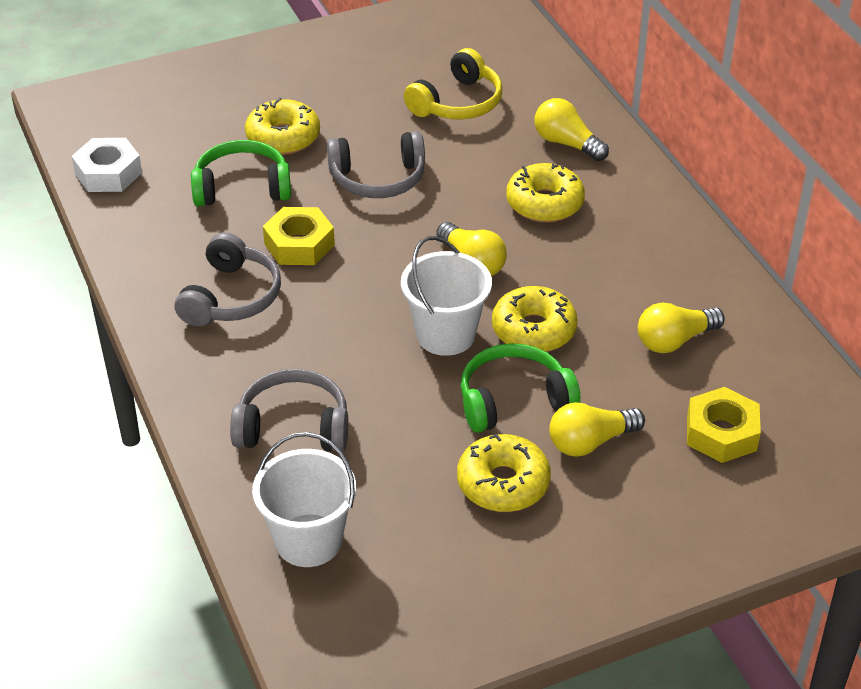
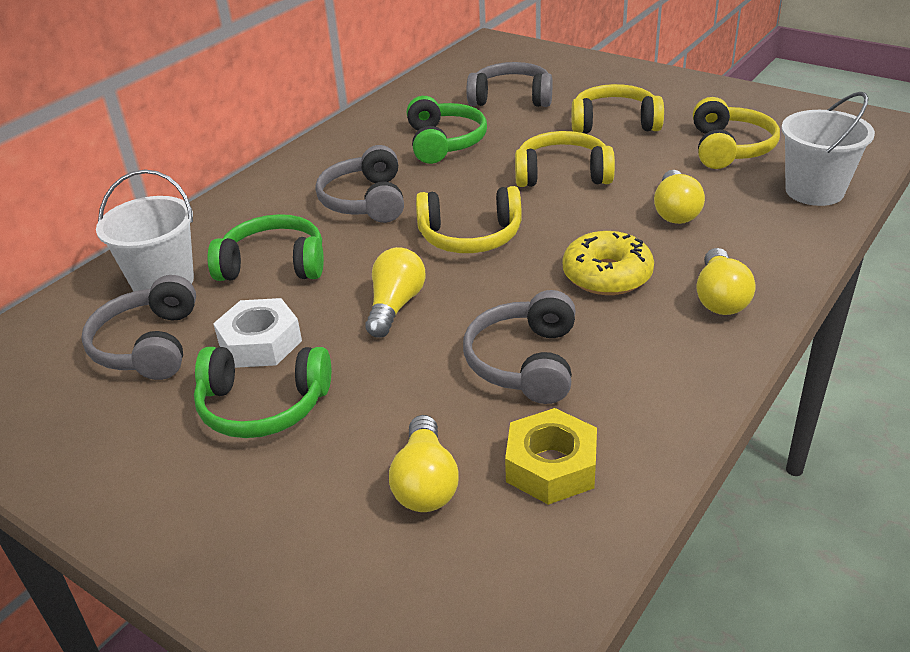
green headphones: 2 -> 3
grey headphones: 3 -> 4
yellow donut: 4 -> 1
yellow headphones: 1 -> 4
yellow nut: 2 -> 1

